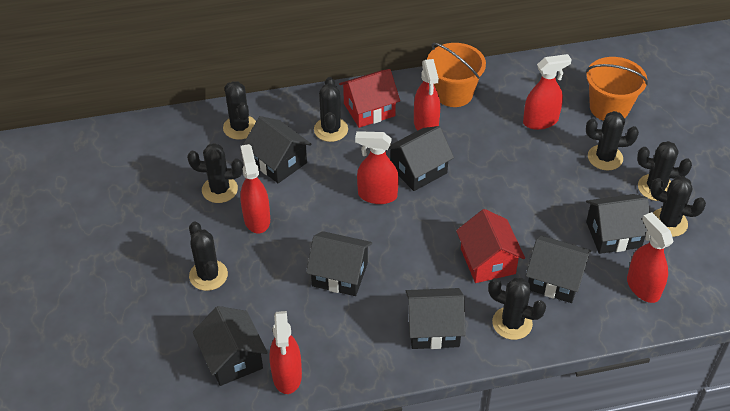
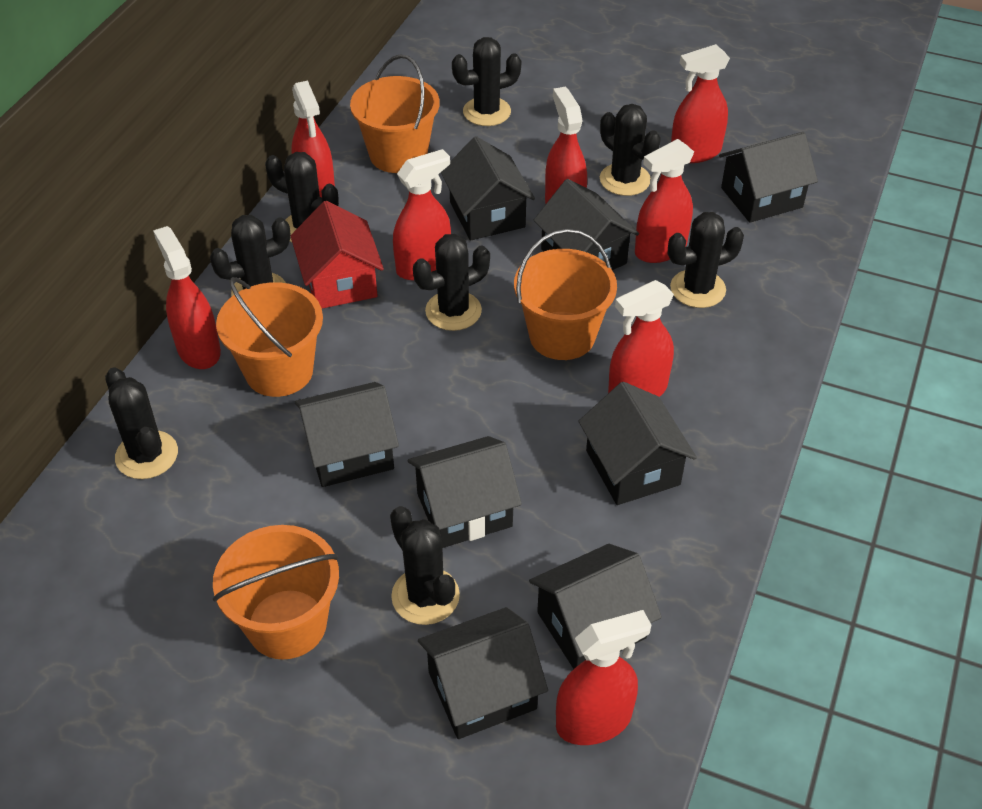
black house: 7 -> 8
orange bucket: 2 -> 4
red house: 2 -> 1
red spray bottle: 6 -> 8

